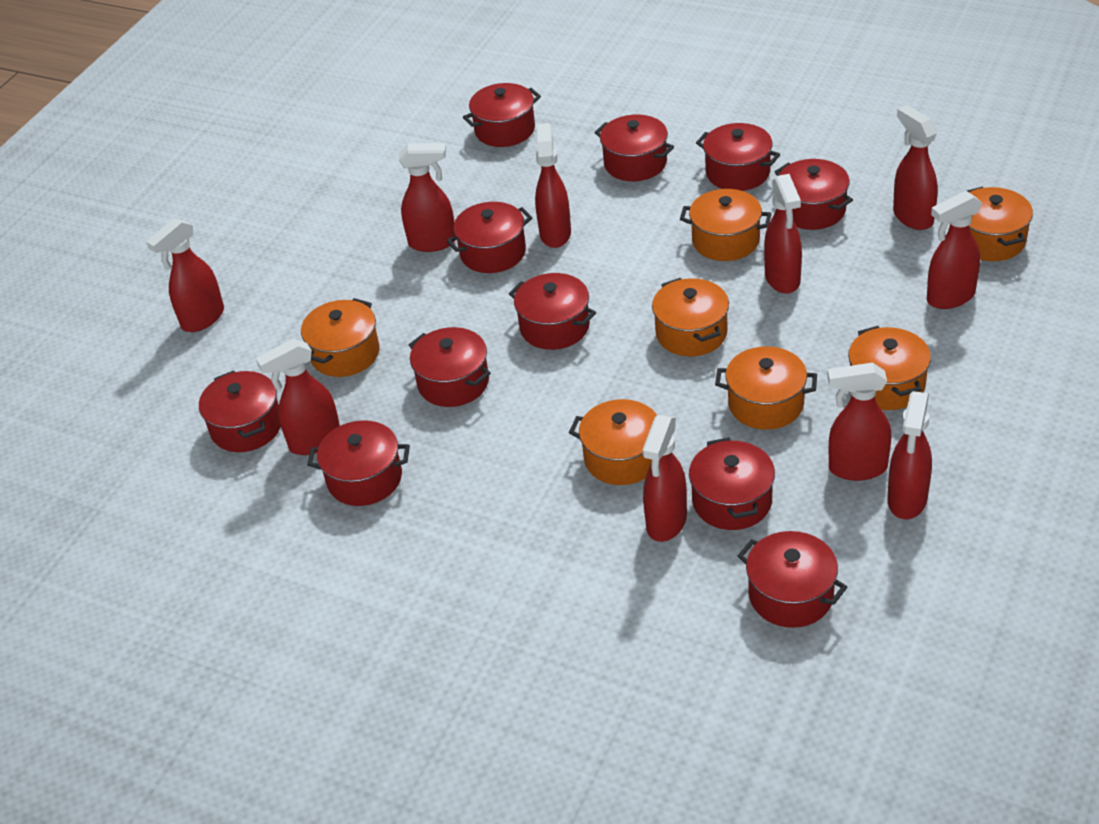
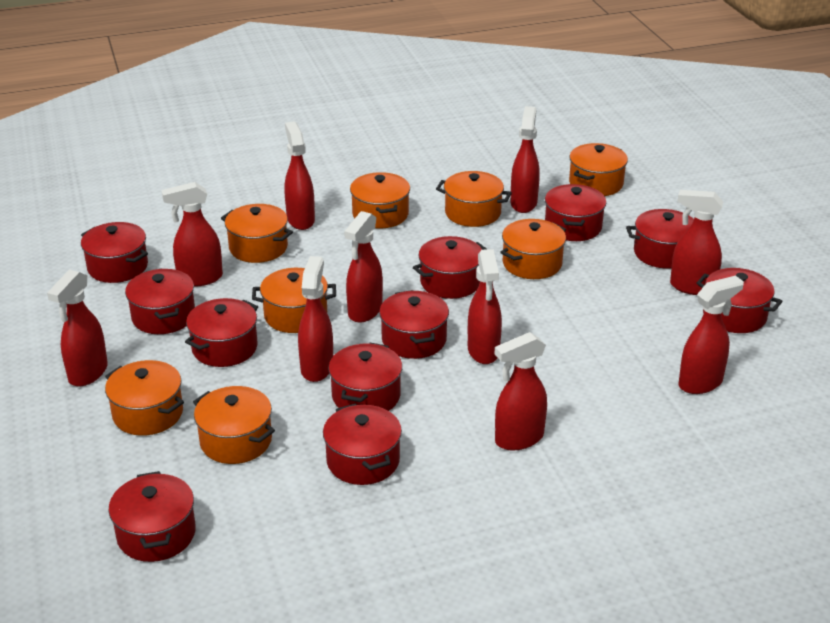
orange pot: 7 -> 8

